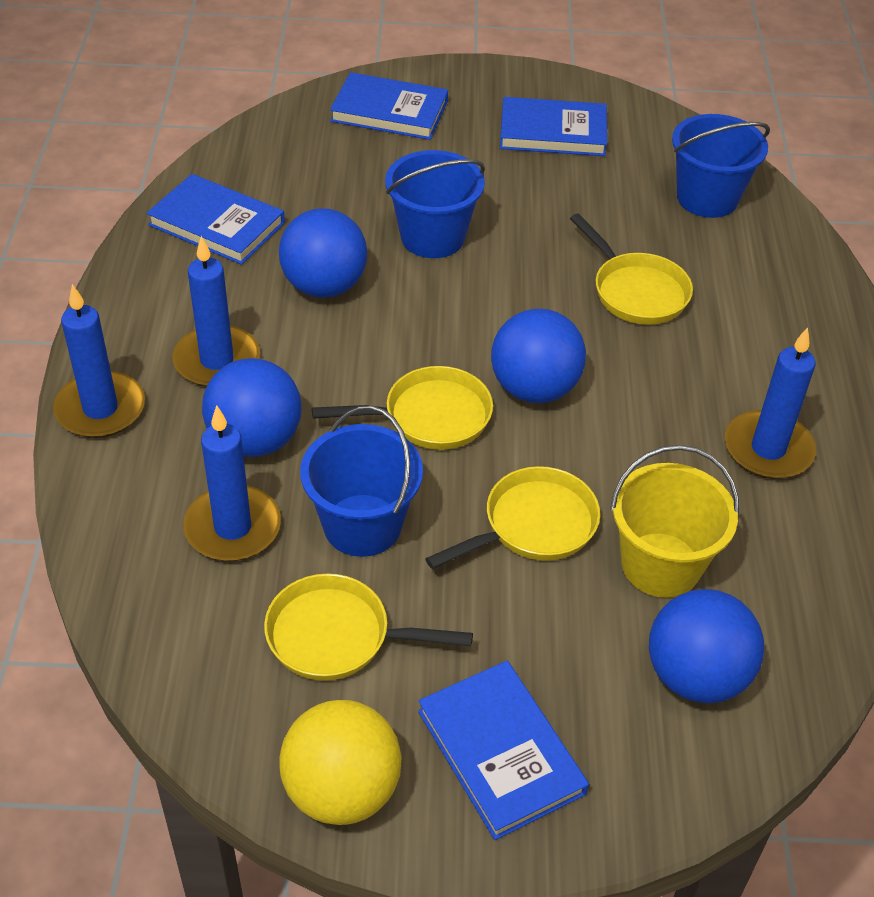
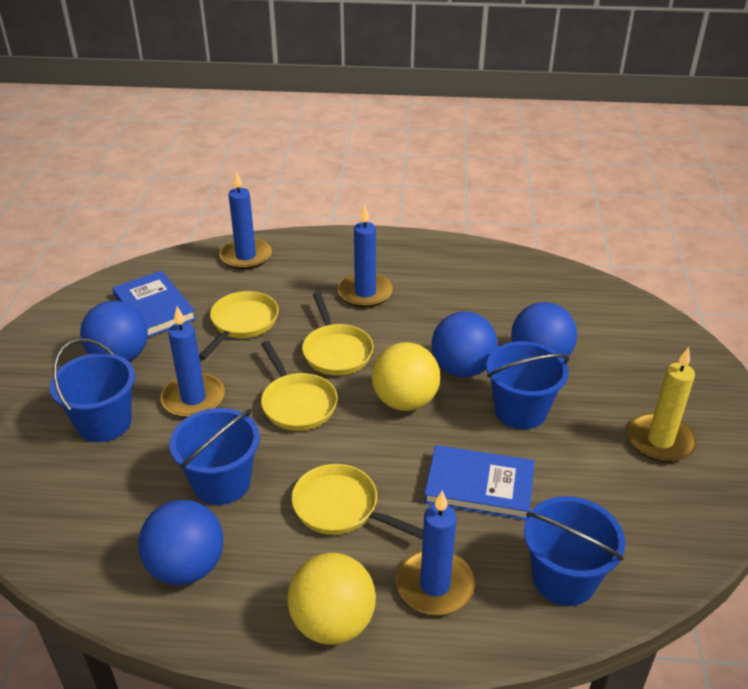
blue book: 4 -> 2
blue bucket: 3 -> 4
yellow ball: 1 -> 2
yellow bucket: 1 -> 0
yellow candle: 0 -> 1

